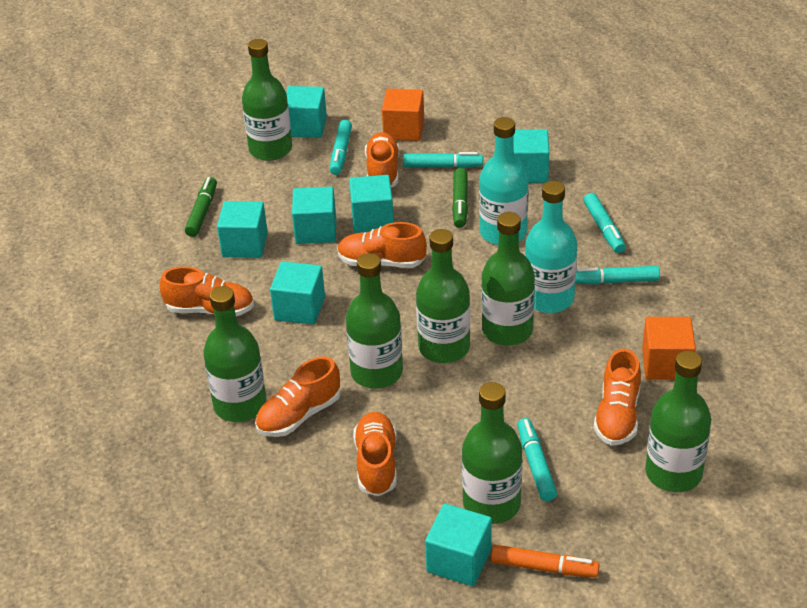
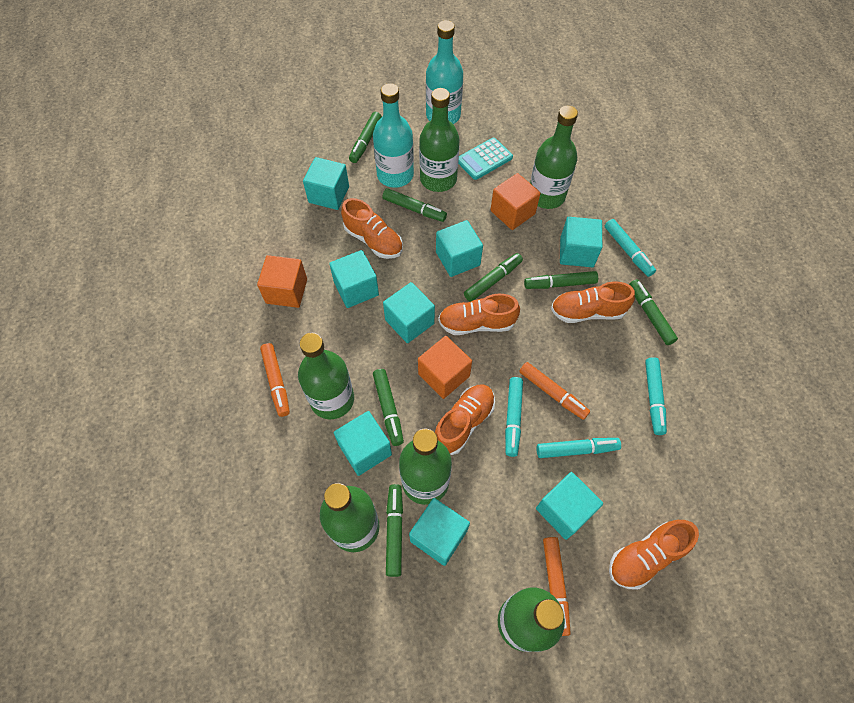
green bottle: 7 -> 6
green marker: 2 -> 7
orange cube: 2 -> 3
orange marker: 1 -> 3
orange shoe: 6 -> 5
turquoise calculator: 0 -> 1
turquoise cube: 7 -> 8
turquoise marker: 5 -> 4

